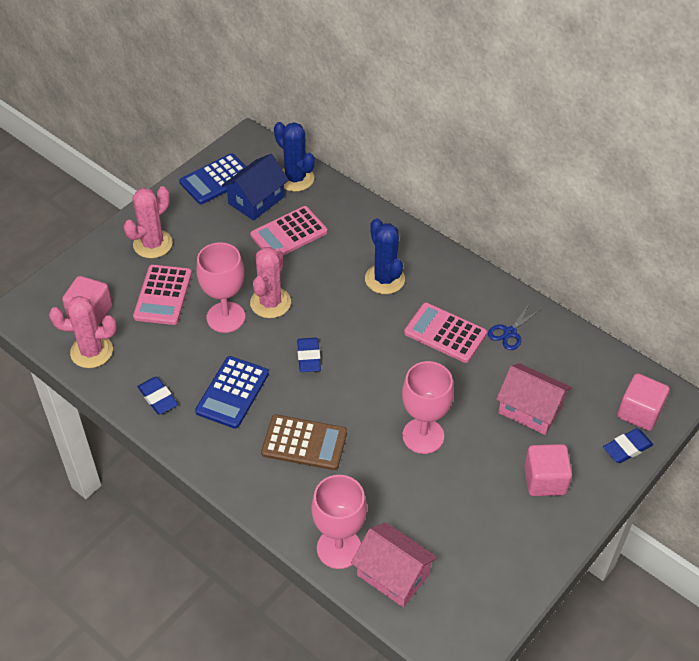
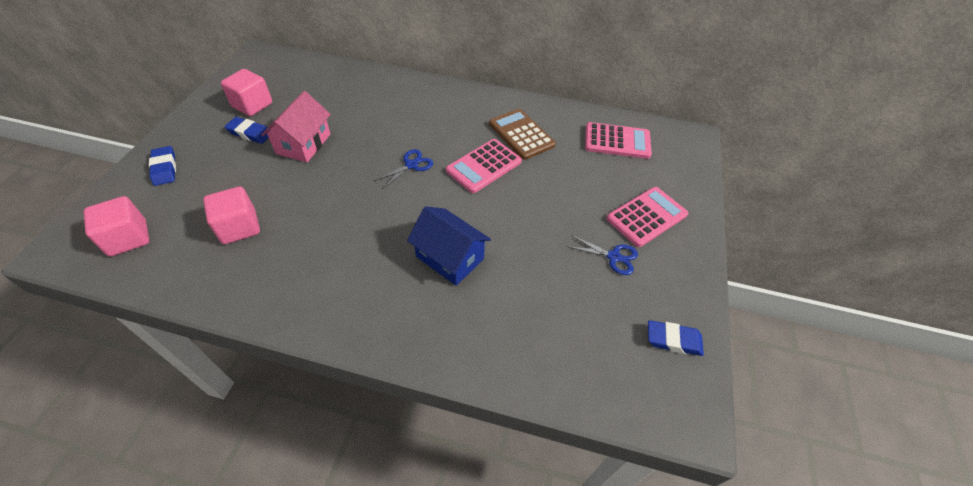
blue cactus: 2 -> 0
blue calculator: 2 -> 0
blue scissors: 1 -> 2
pink cactus: 3 -> 0
pink goblet: 3 -> 0
pink house: 2 -> 1

